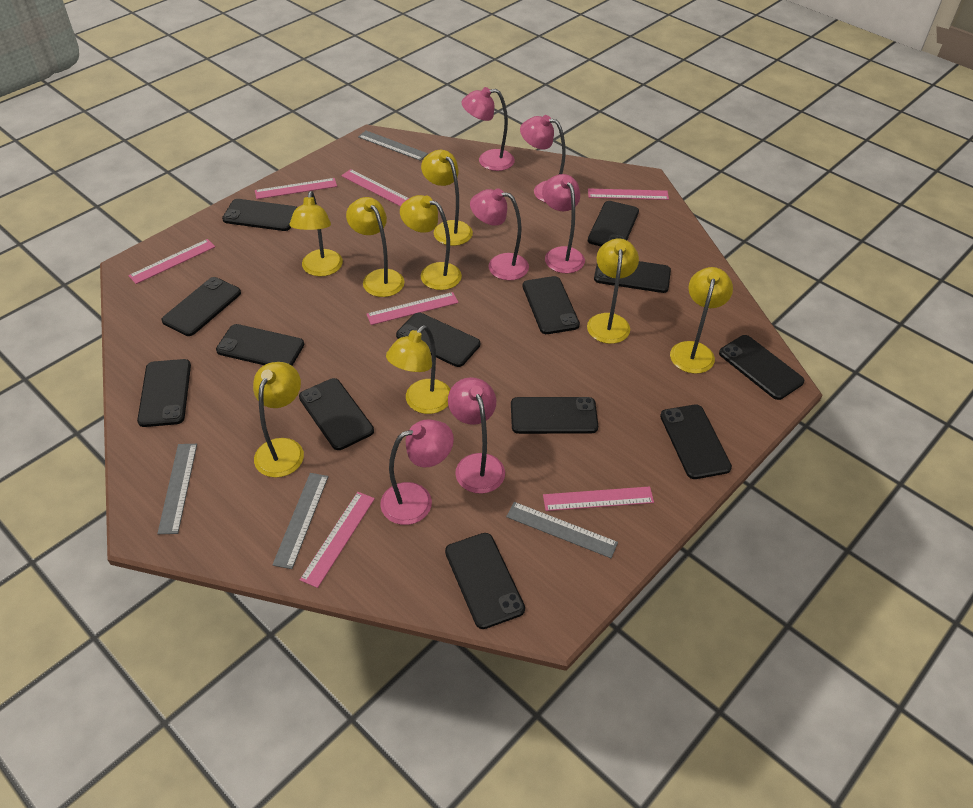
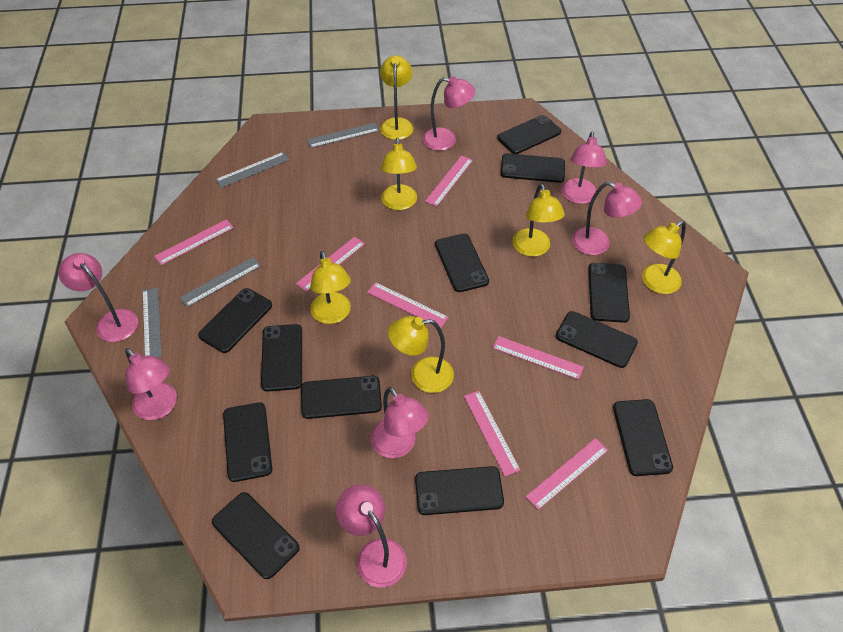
black phone: 13 -> 12
pink lamp: 6 -> 7
yellow lamp: 8 -> 6

